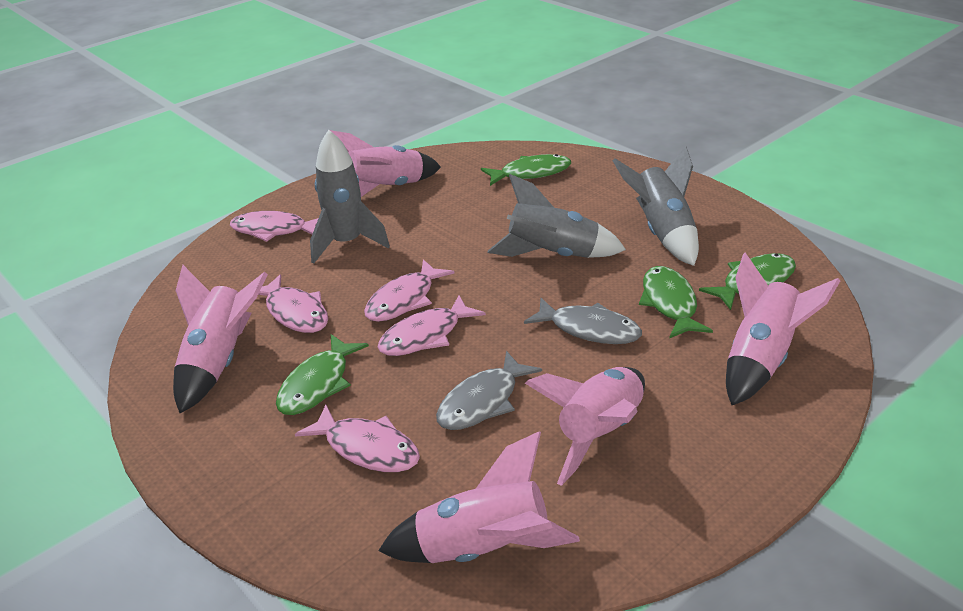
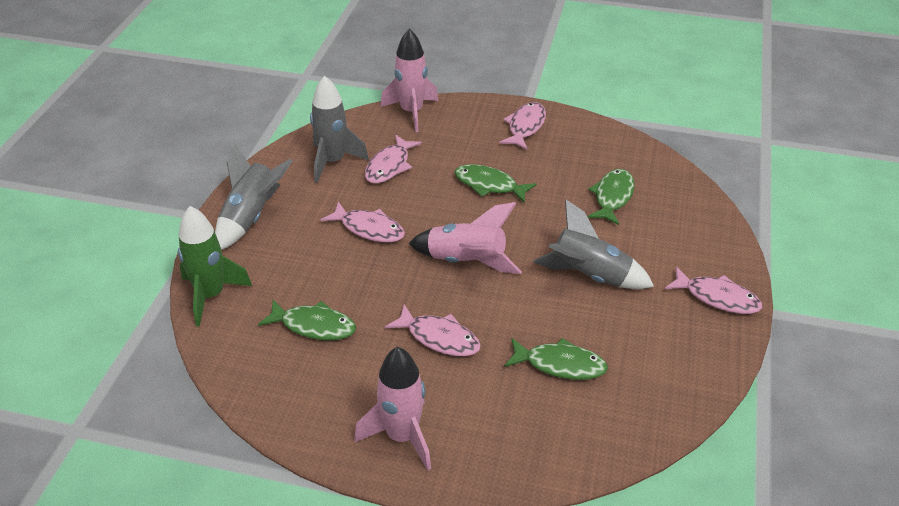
green rocket: 0 -> 1
grey fish: 2 -> 0
pink rocket: 5 -> 3

